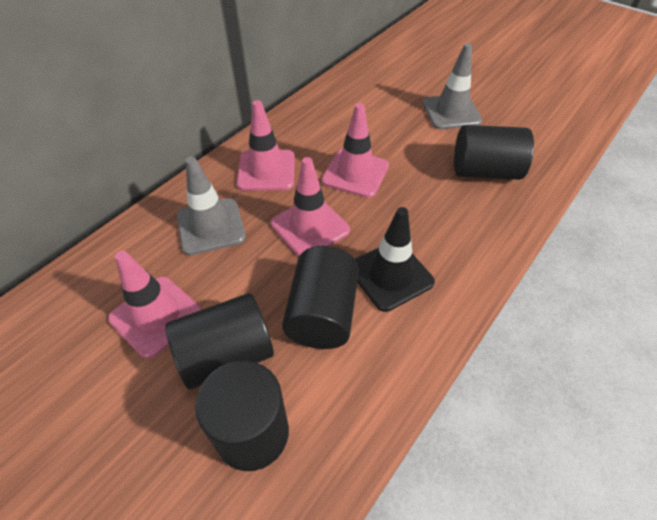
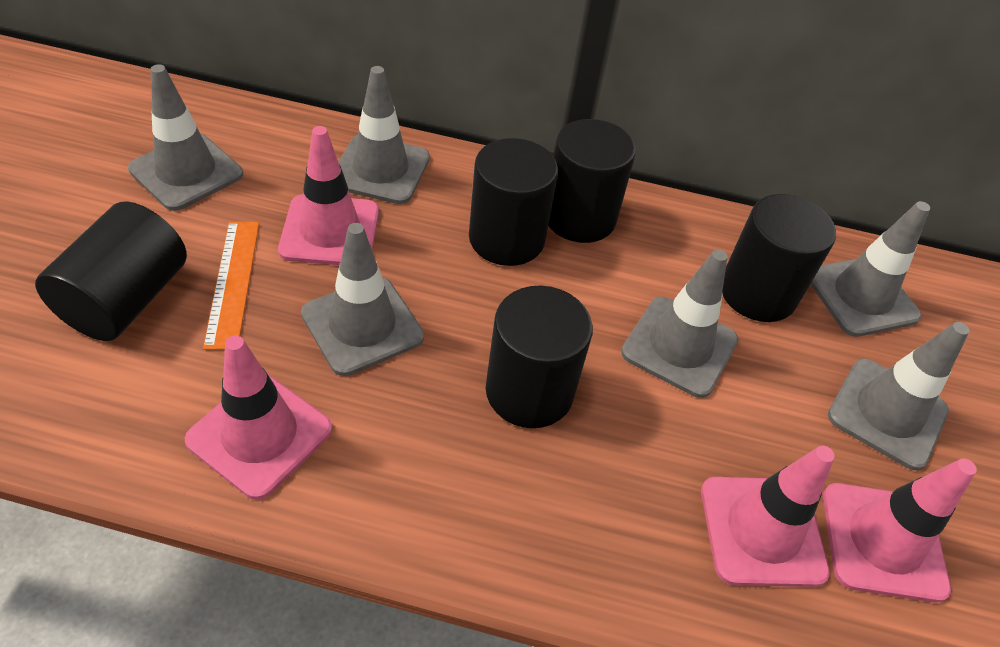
black cylinder: 4 -> 5
black traffic cone: 1 -> 0
grey traffic cone: 2 -> 6
orange ruler: 0 -> 1

